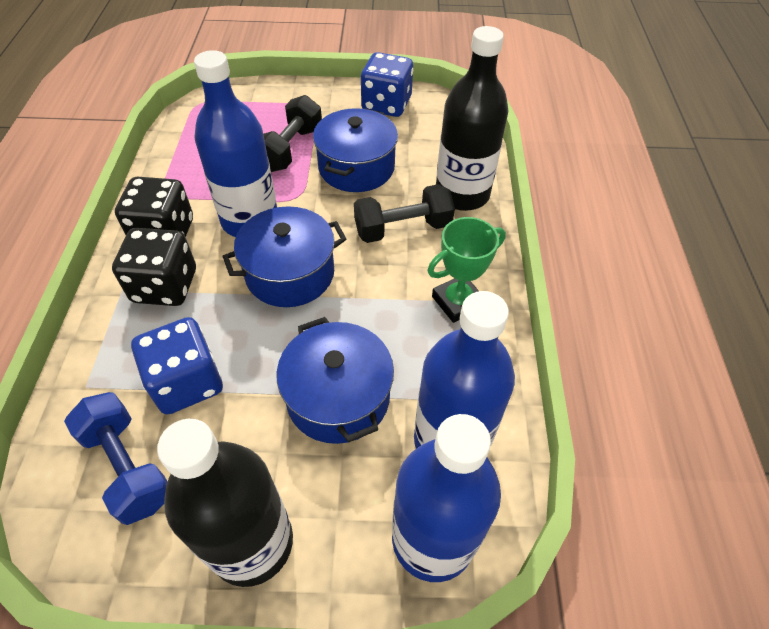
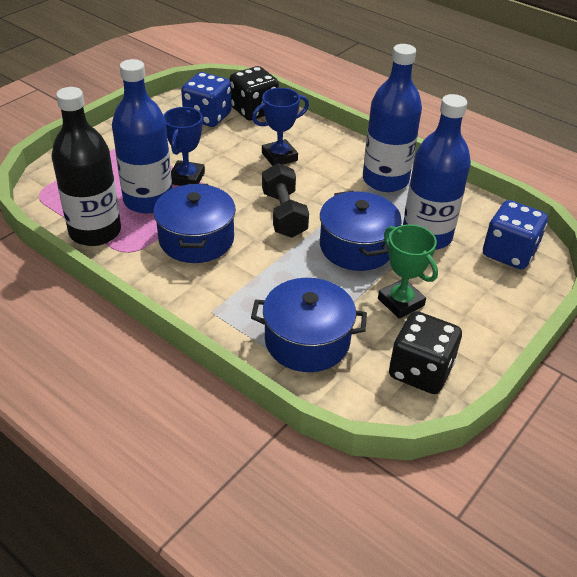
black bottle: 2 -> 1
black dumbbell: 2 -> 1
blue dumbbell: 1 -> 0
blue trophy: 0 -> 2

